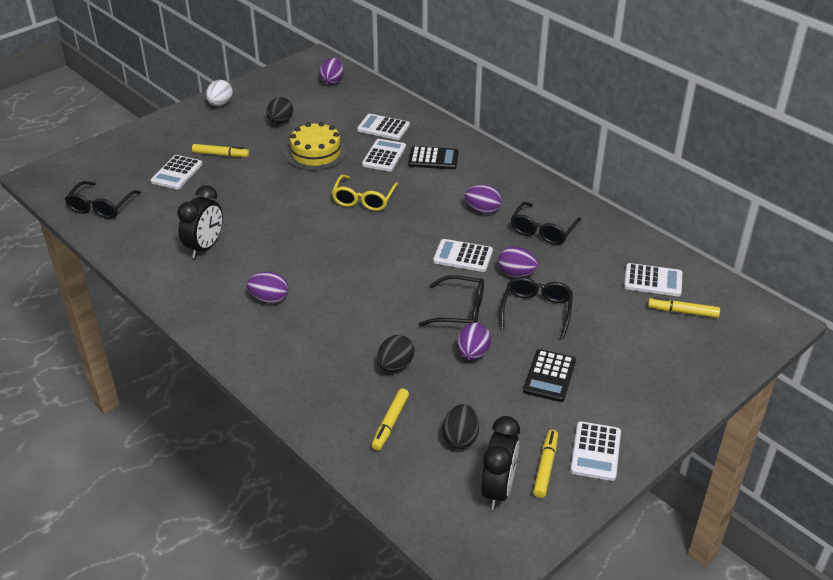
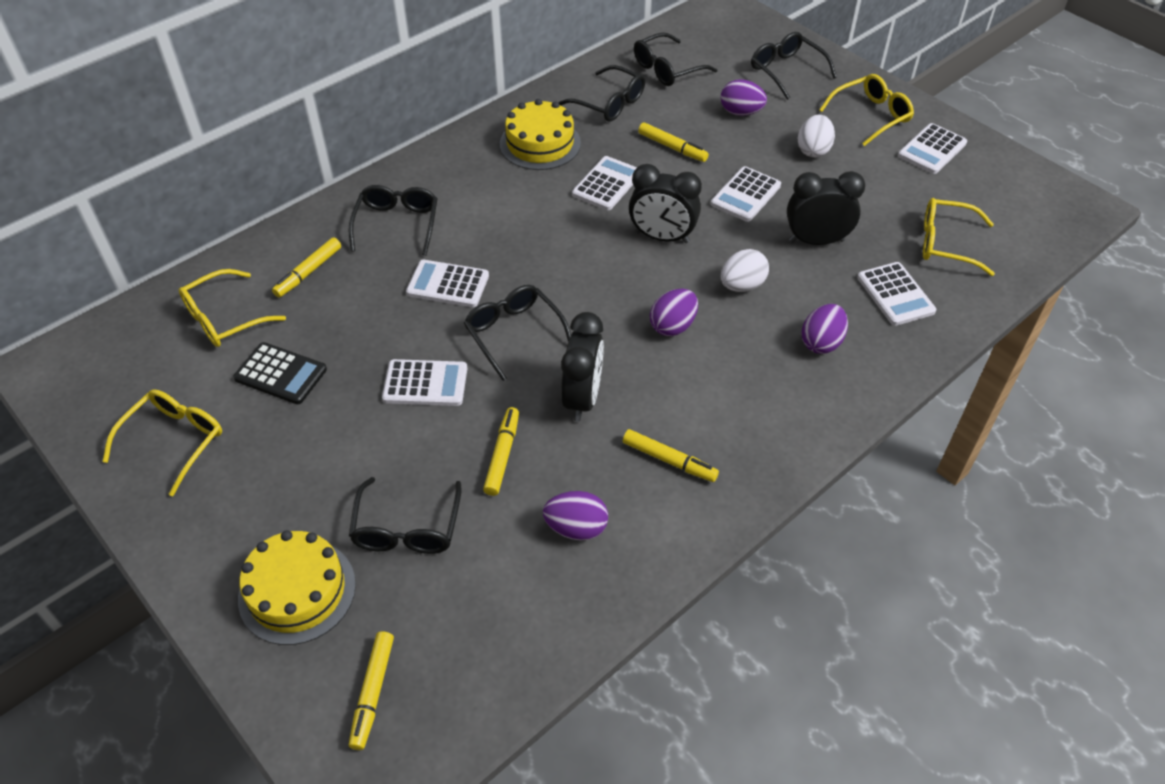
black calculator: 2 -> 1
black clock: 2 -> 3
black egg: 3 -> 0
black glasses: 4 -> 6
purple egg: 5 -> 4
white egg: 1 -> 2
yellow cake: 1 -> 2
yellow glasses: 1 -> 4
yellow marker: 4 -> 5

